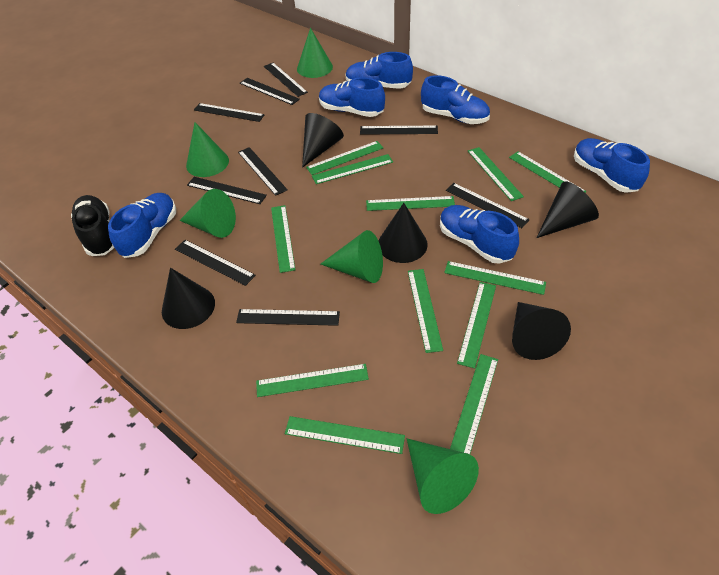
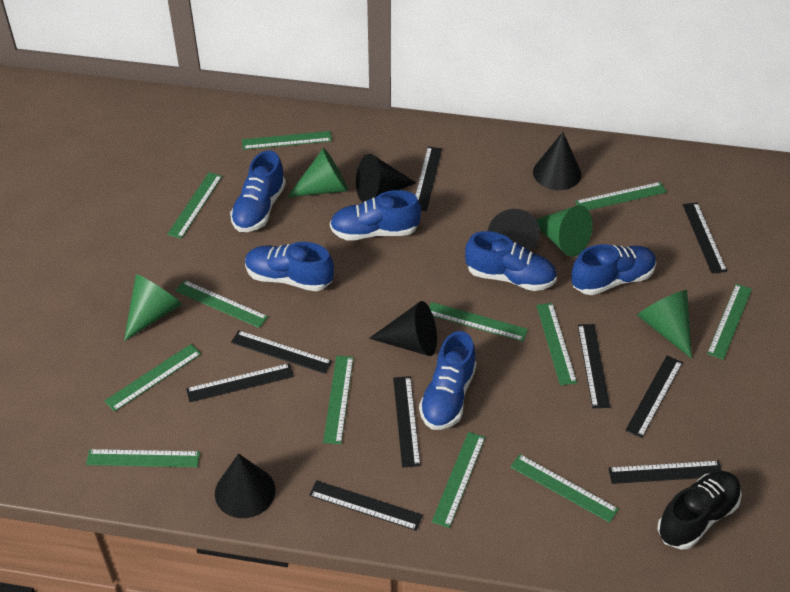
green cone: 5 -> 4

